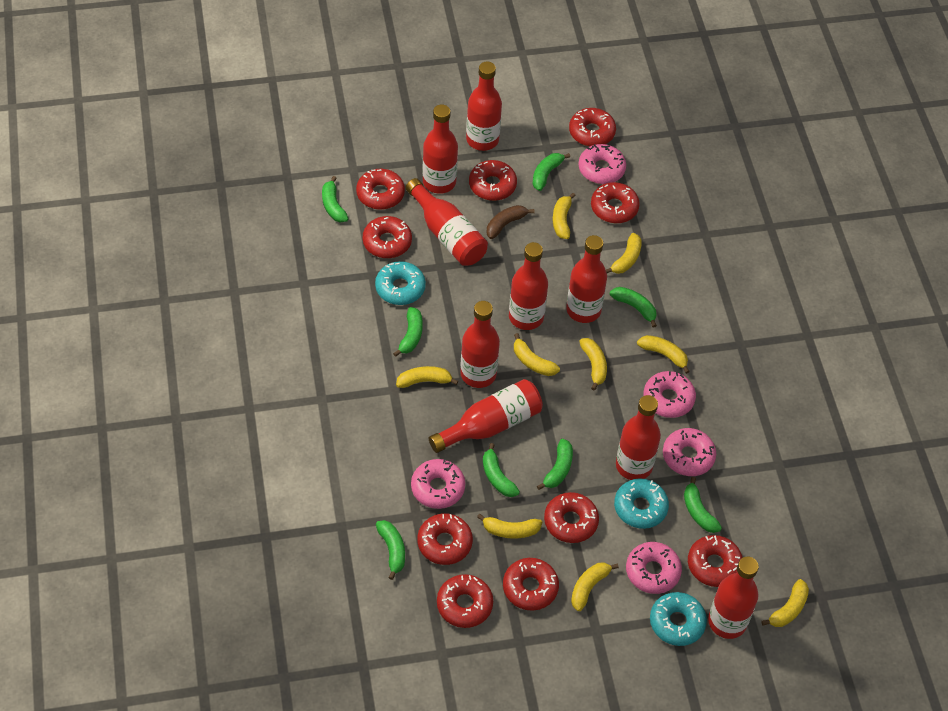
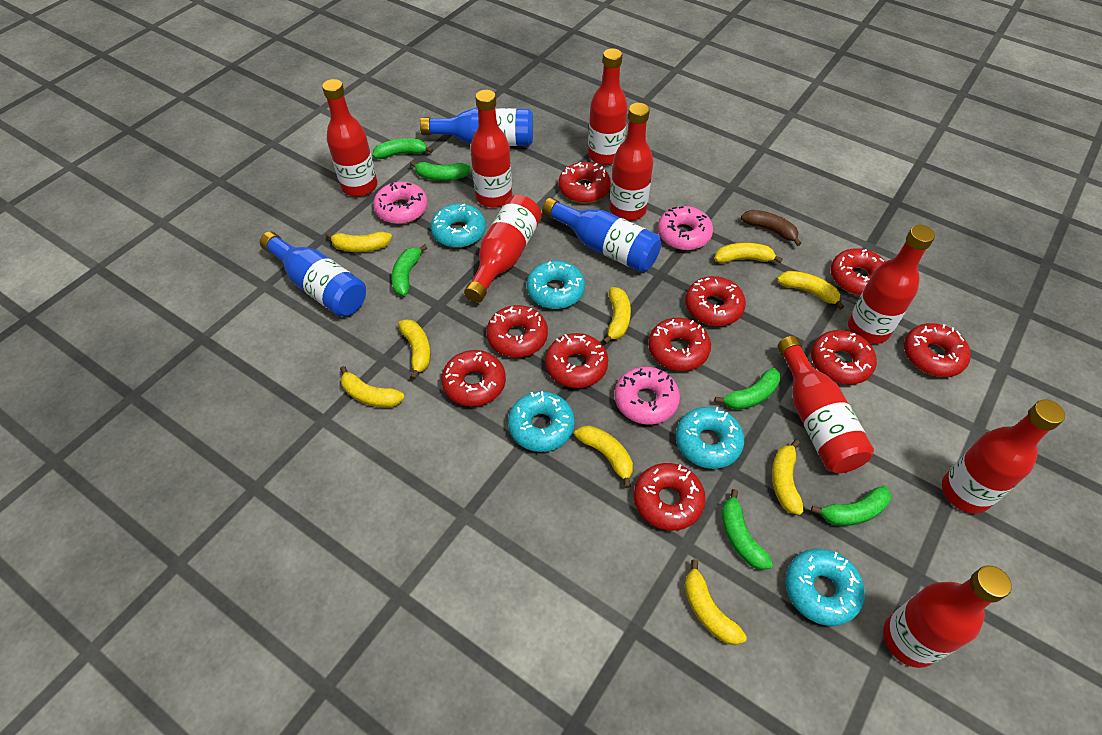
blue bottle: 0 -> 3
green banana: 8 -> 6
pink donut: 5 -> 3
turquoise donut: 3 -> 5

